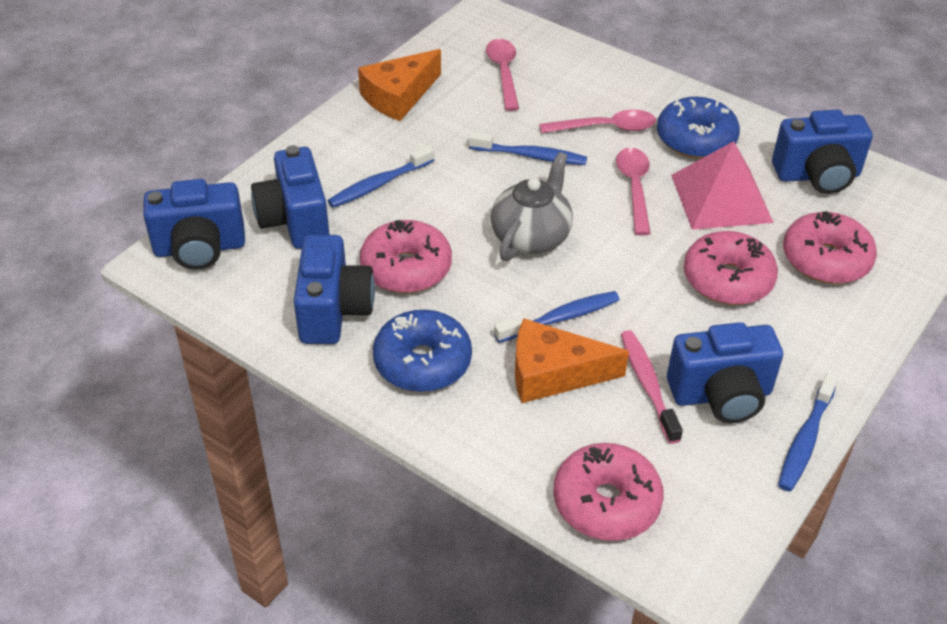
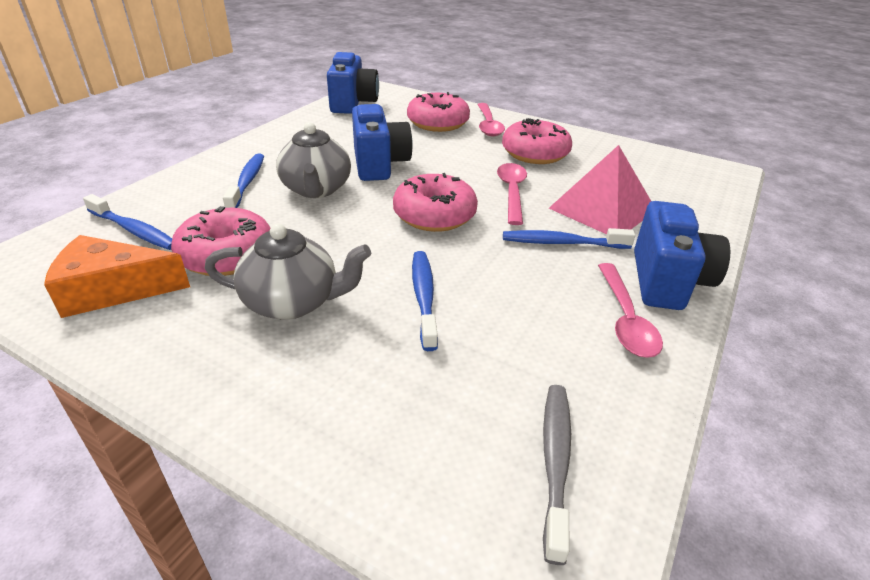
blue camera: 5 -> 3
blue donut: 2 -> 0
grey teapot: 1 -> 2
grey toothbrush: 0 -> 1
orange cheese: 2 -> 1
pink toothbrush: 1 -> 0

